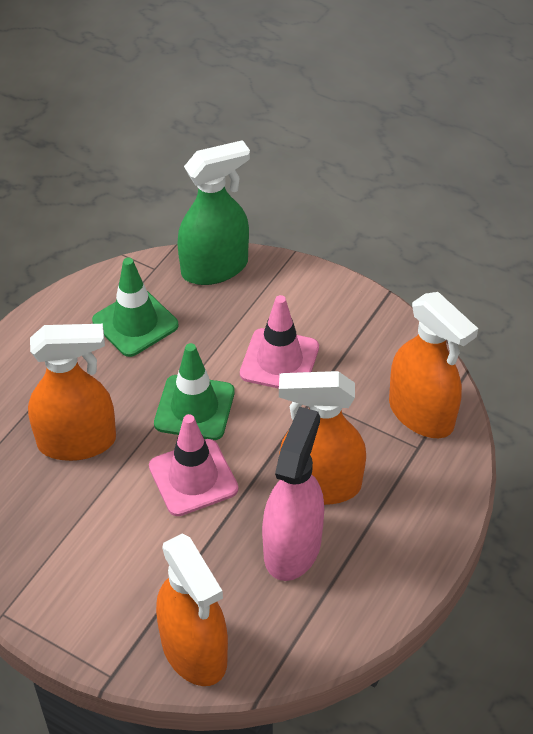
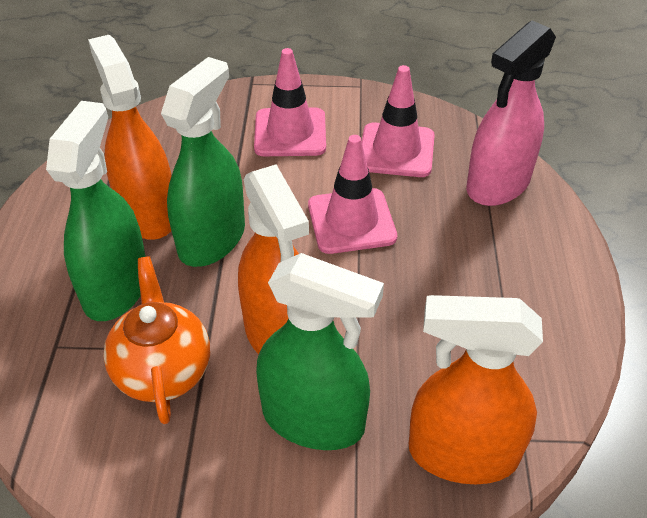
green spray bottle: 1 -> 3
green traffic cone: 2 -> 0
orange spray bottle: 4 -> 3
orange teapot: 0 -> 1
pink traffic cone: 2 -> 3

